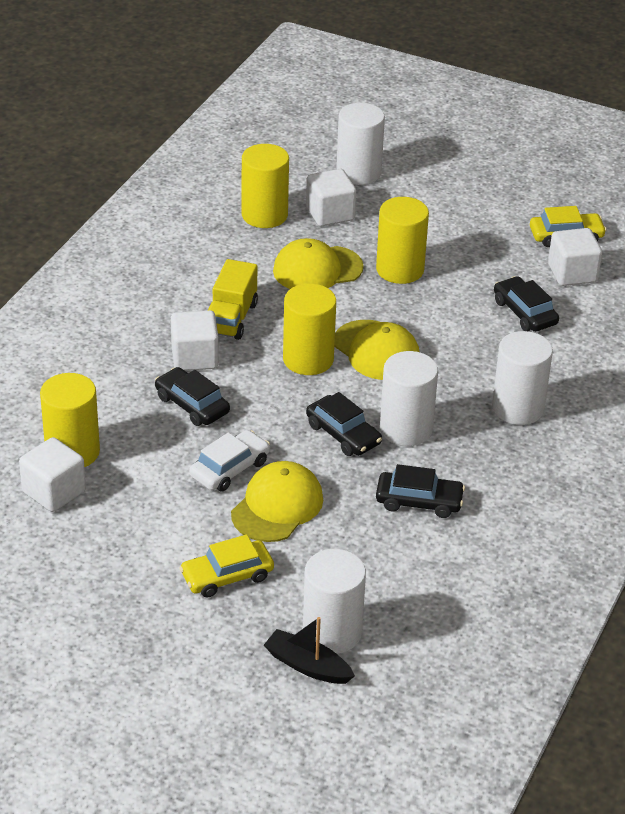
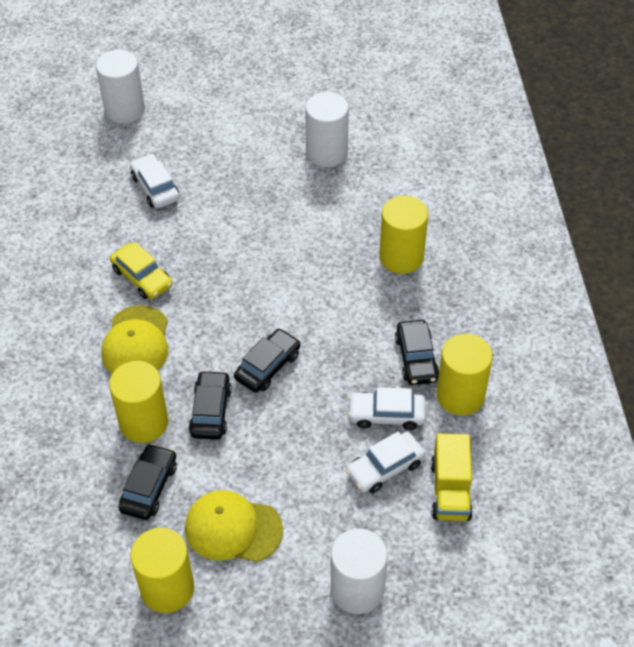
black boat: 1 -> 0
white car: 1 -> 3
white cube: 4 -> 0
white cylinder: 4 -> 3
yellow cap: 3 -> 2
yellow car: 2 -> 1

